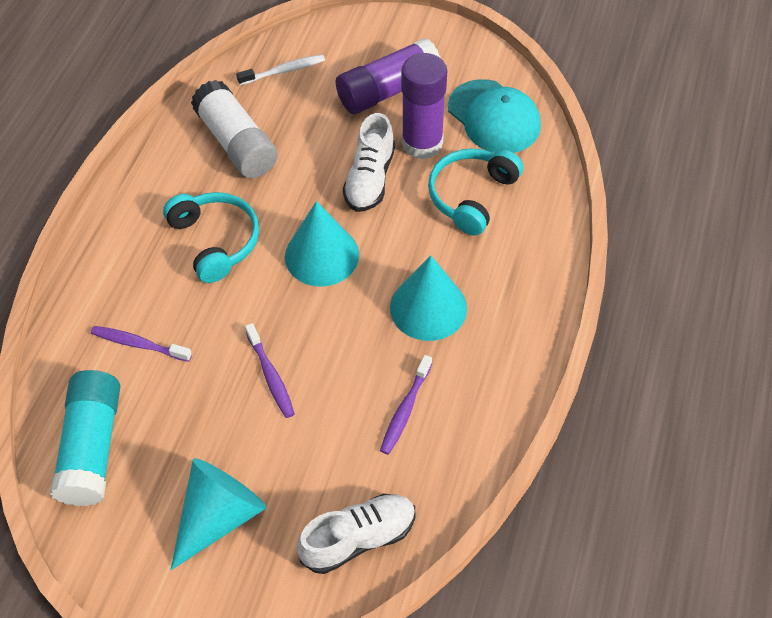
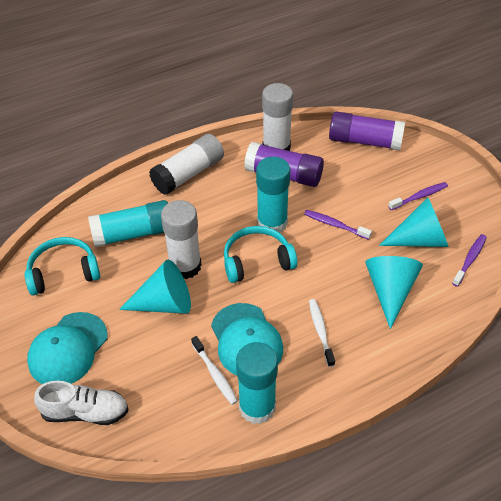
turquoise cap: 1 -> 2
turquoise glue stick: 1 -> 3
white glue stick: 1 -> 3
white shoe: 2 -> 1
white toothbrush: 1 -> 2

